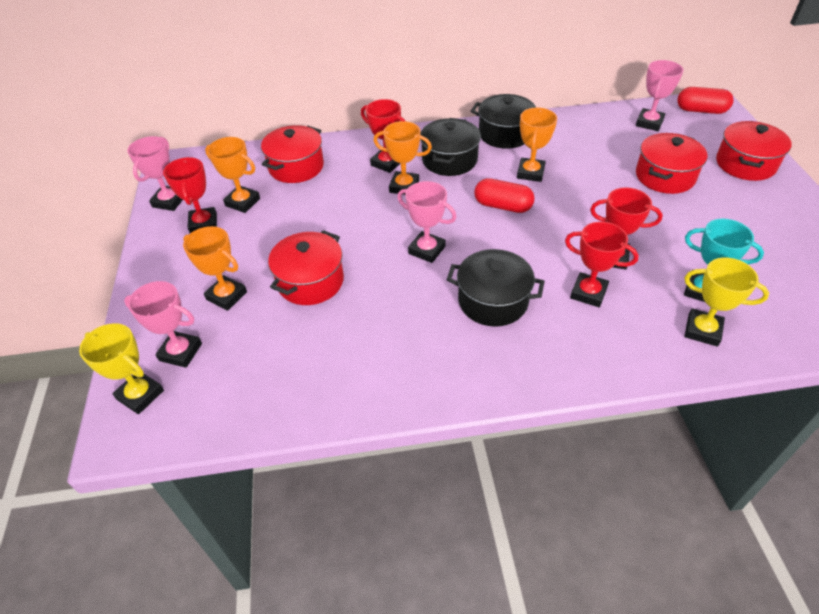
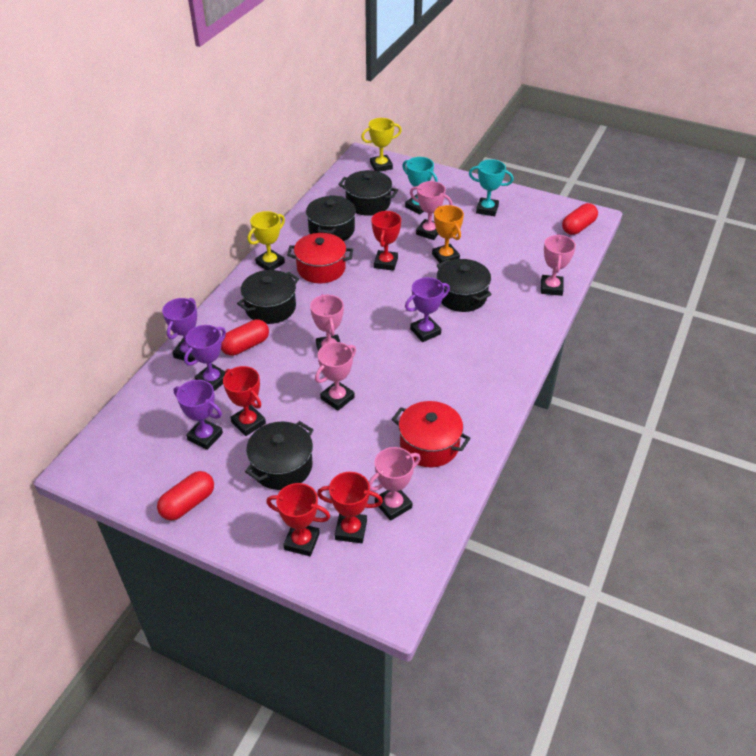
black pot: 3 -> 5
orange trophy: 4 -> 1
pink trophy: 4 -> 5
purple trophy: 0 -> 4
red capsule: 2 -> 3
red pot: 4 -> 2
turquoise trophy: 1 -> 2

